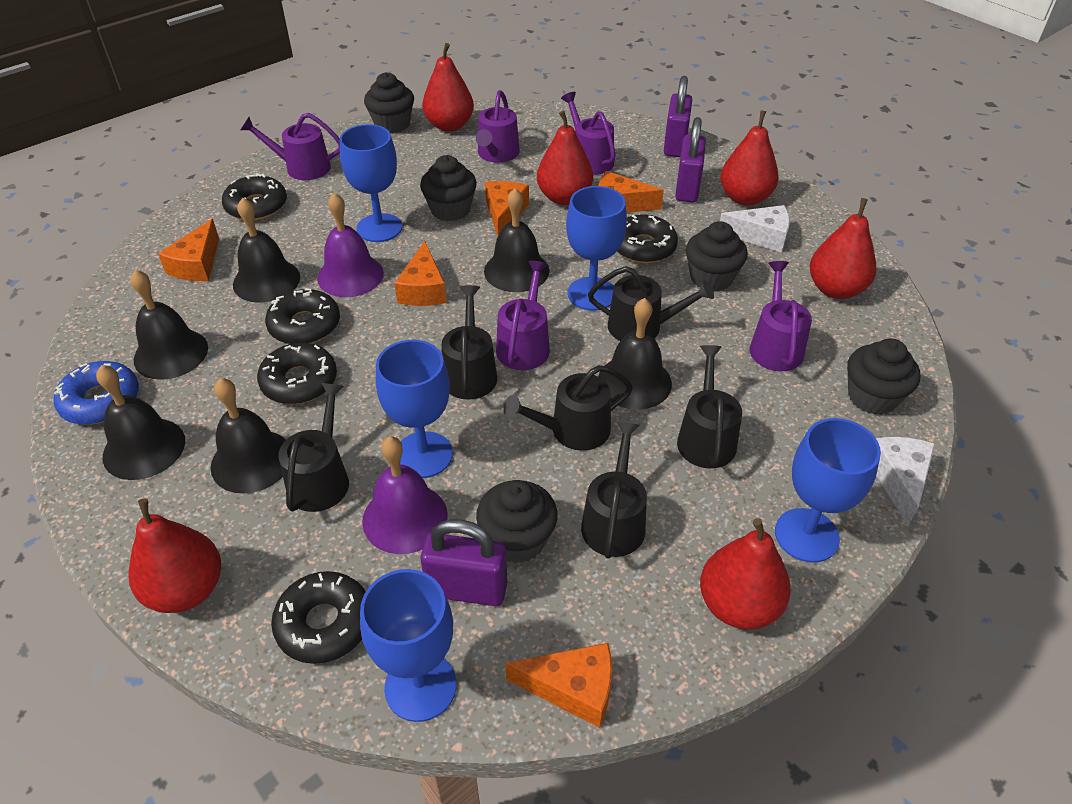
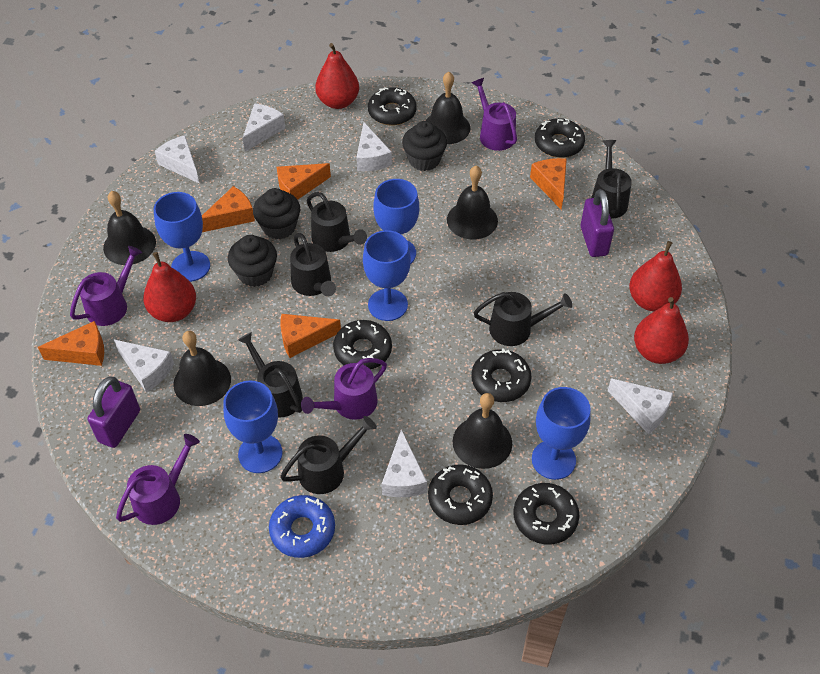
black bell: 6 -> 5
black cupcake: 5 -> 3
black donut: 5 -> 6
purple bell: 2 -> 0
purple padlock: 3 -> 2
purple watering can: 5 -> 4
red pear: 6 -> 4
white cheese: 2 -> 6

